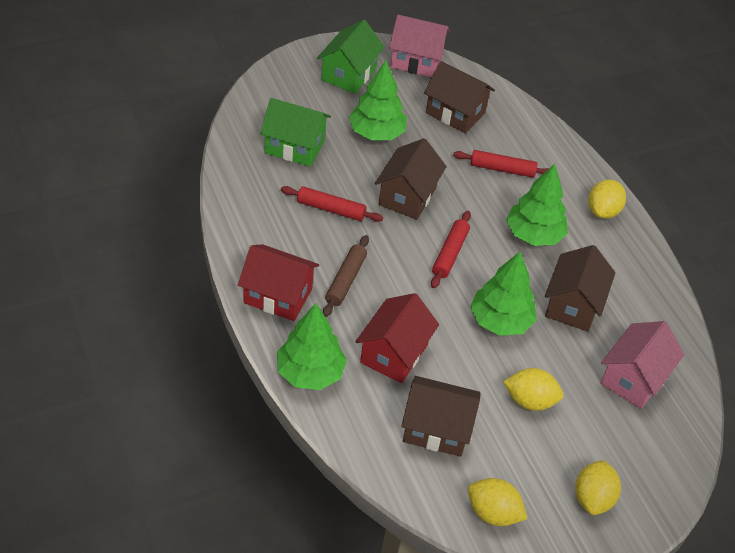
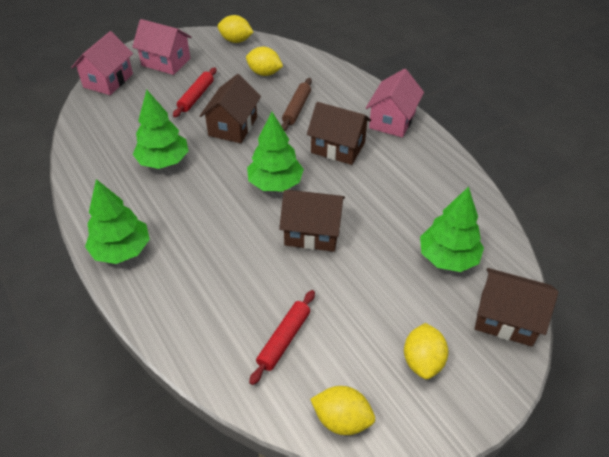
green house: 2 -> 0
pink house: 2 -> 3
red house: 2 -> 0
red rolling pin: 3 -> 2

